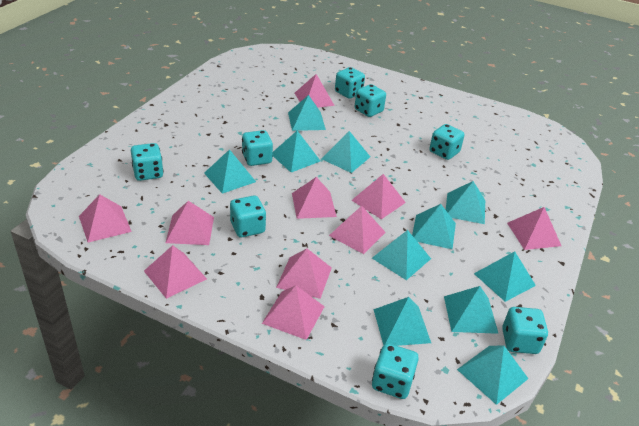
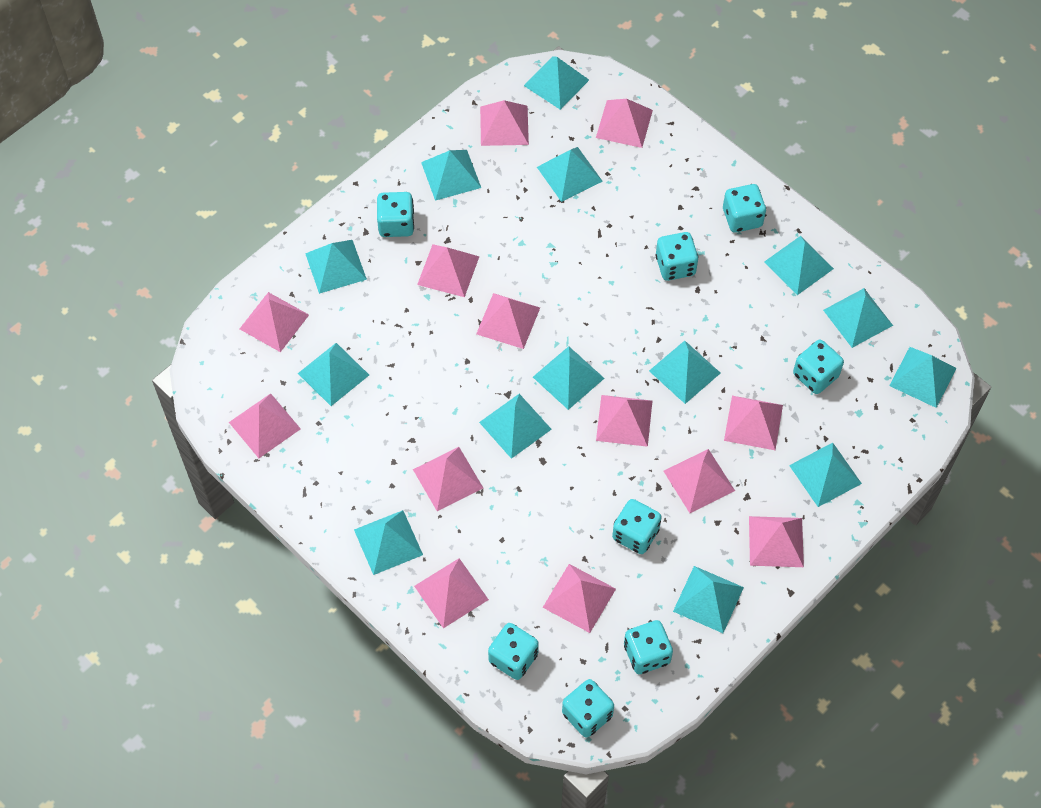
pink pyramid: 10 -> 13
turquoise pyramid: 11 -> 14

